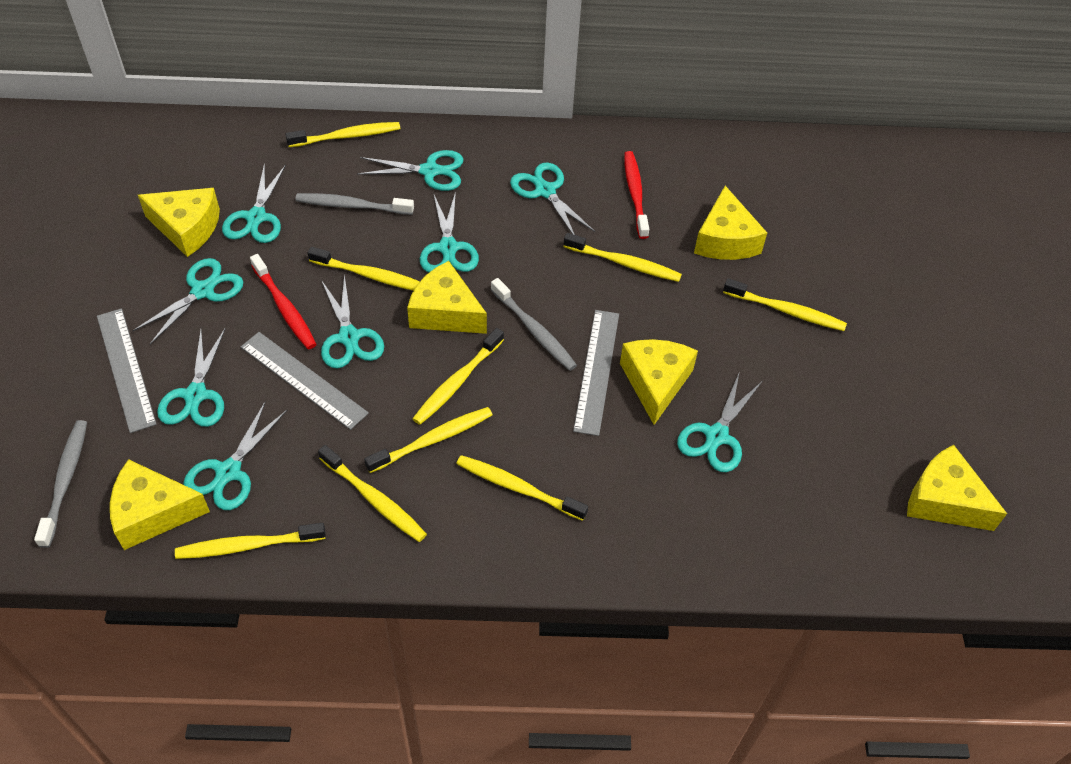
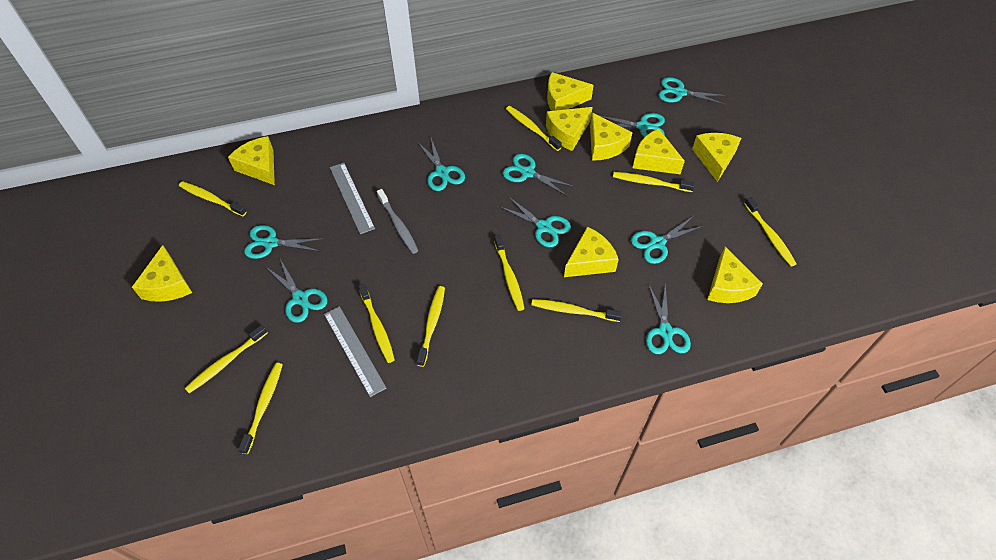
grey ruler: 3 -> 2
grey toothbrush: 3 -> 1
red toothbrush: 2 -> 0
yellow cheese: 6 -> 9
yellow toothbrush: 9 -> 10

